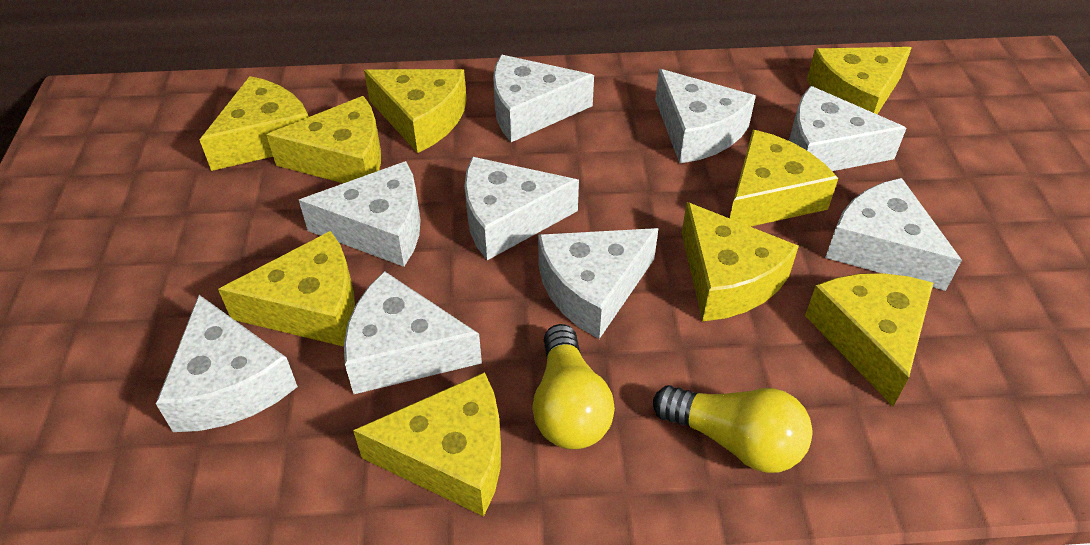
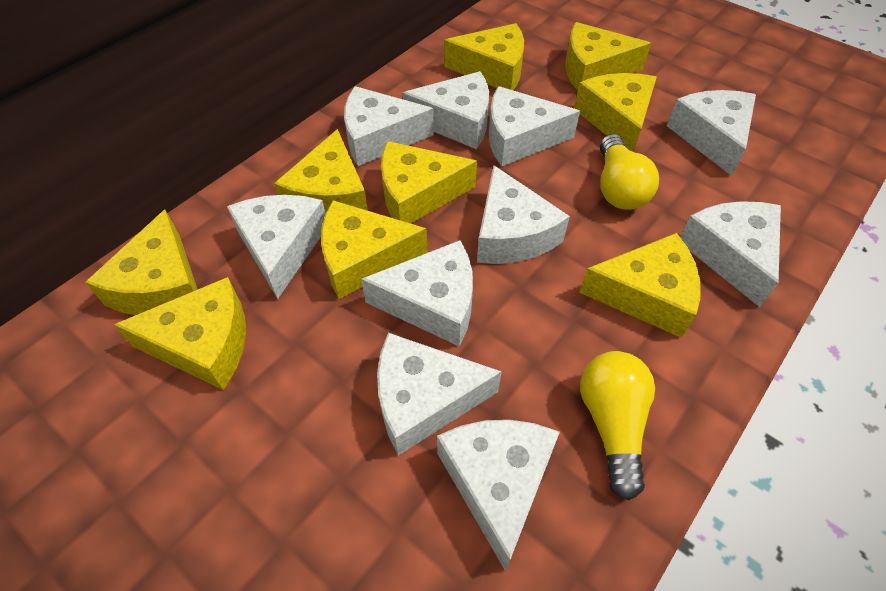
white cheese: 9 -> 10

